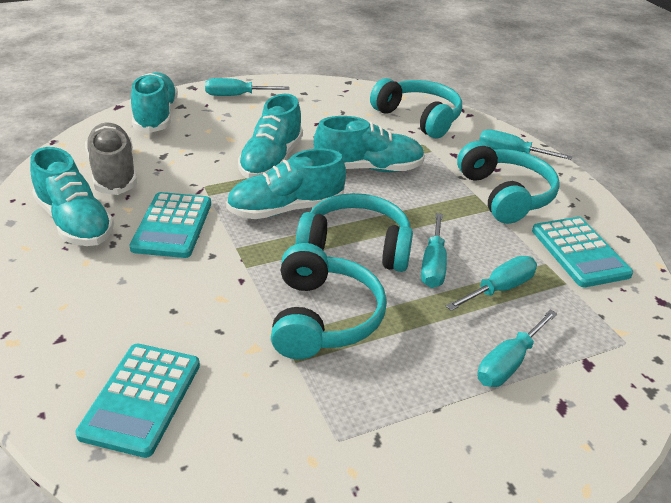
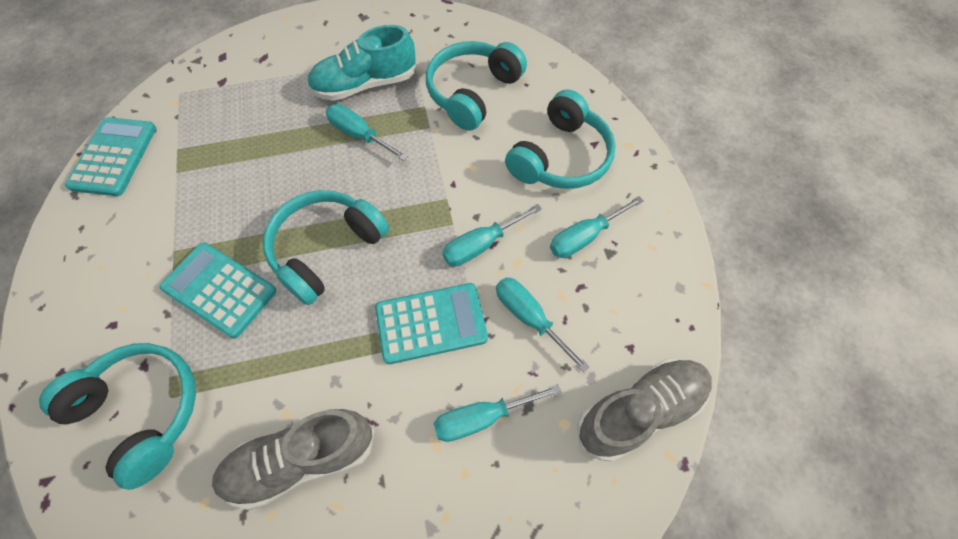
grey shoe: 1 -> 2
turquoise shoe: 5 -> 1

